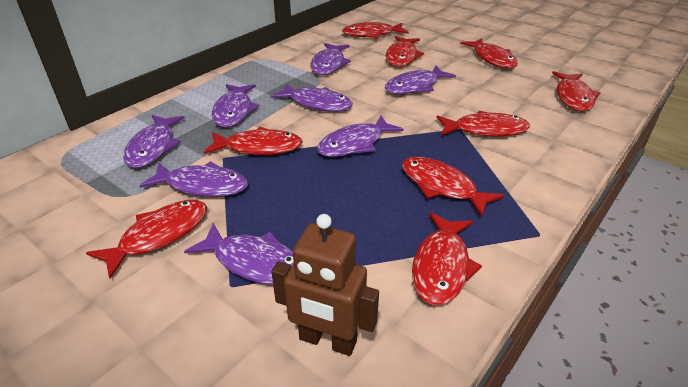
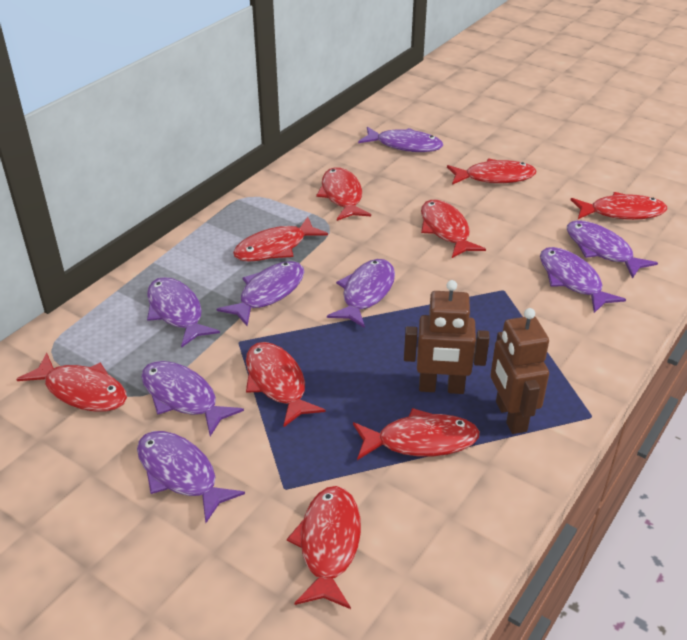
brown robot: 1 -> 2

